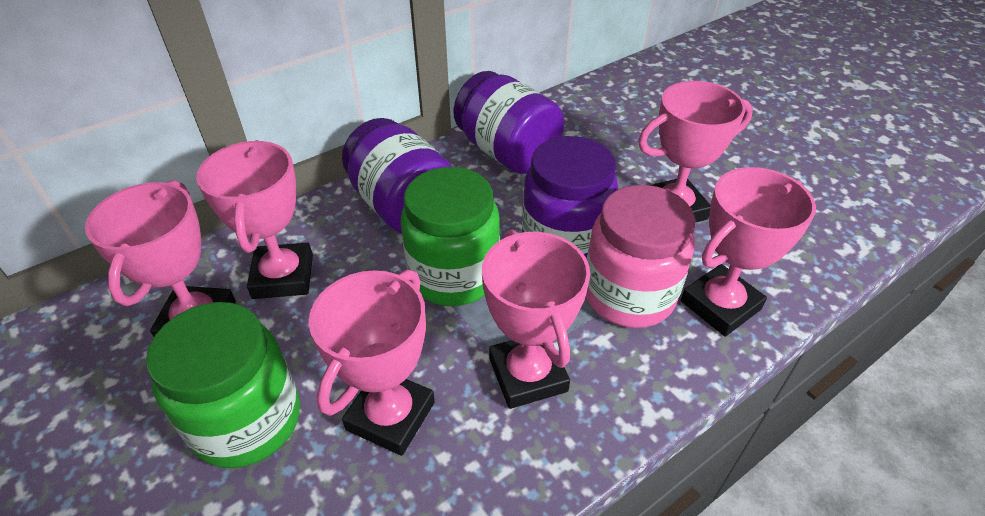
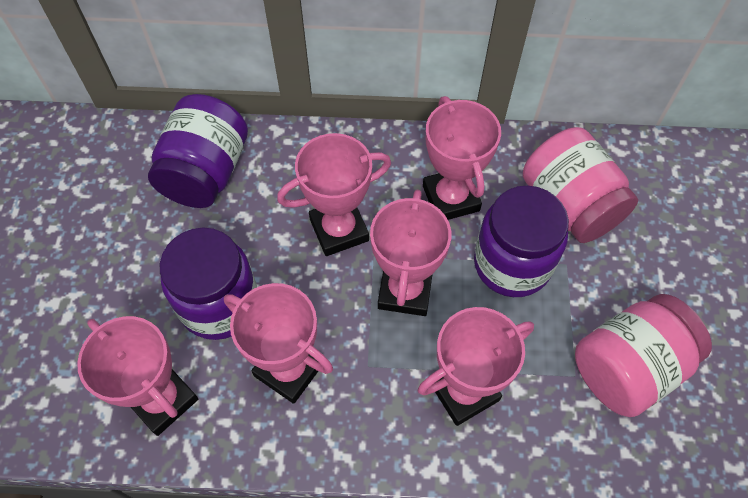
green jar: 2 -> 0
pink jar: 1 -> 2

